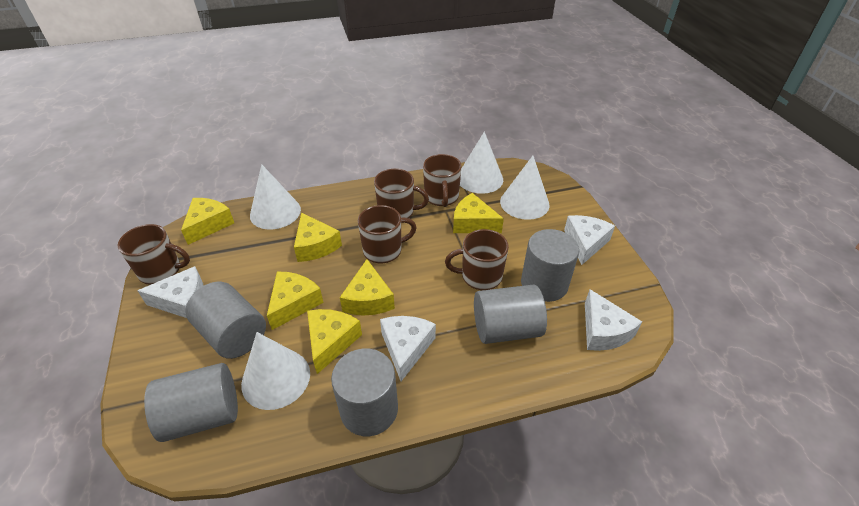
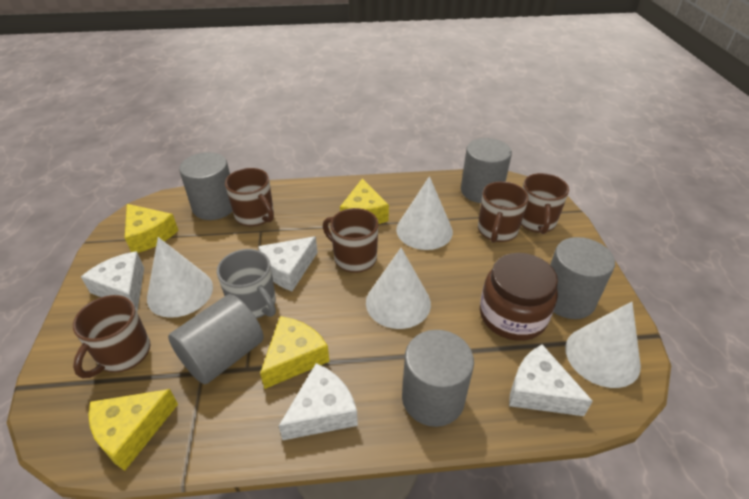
brown jar: 0 -> 1
grey mug: 0 -> 1
yellow cheese: 6 -> 4

